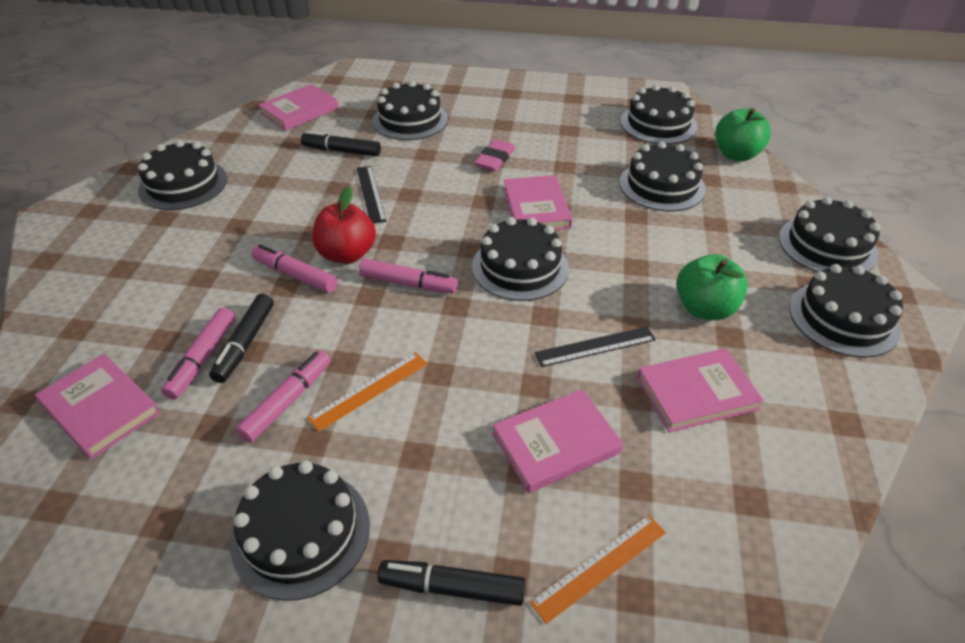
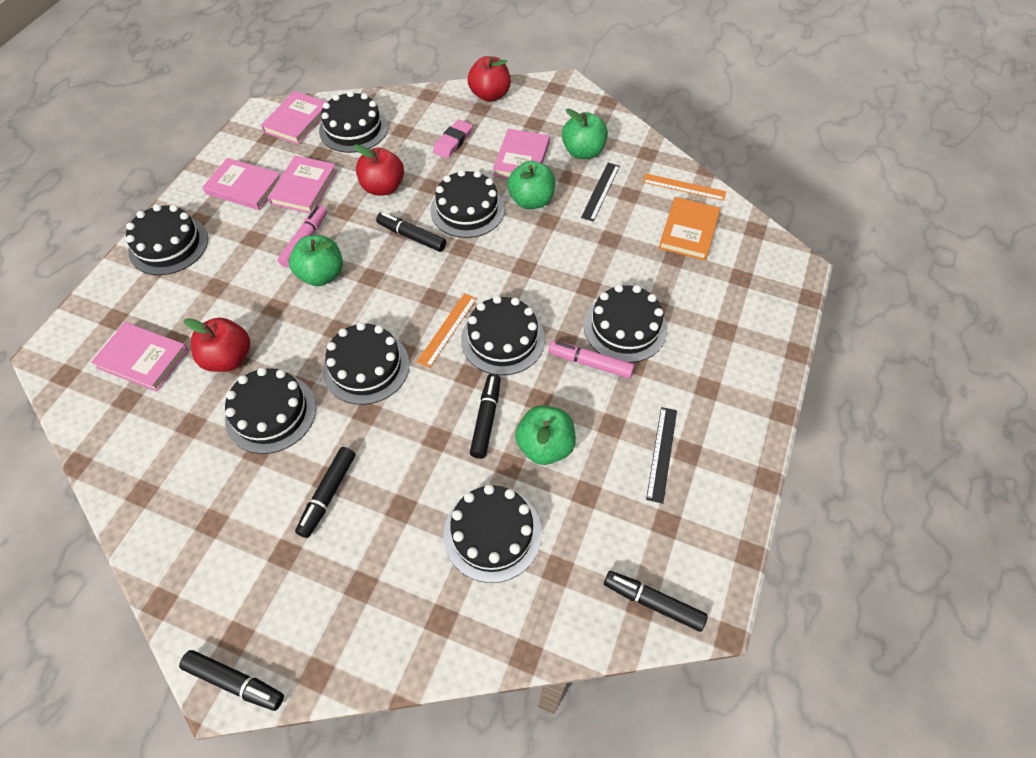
black marker: 3 -> 5
green apple: 2 -> 4
orange book: 0 -> 1
pink marker: 4 -> 2
red apple: 1 -> 3

